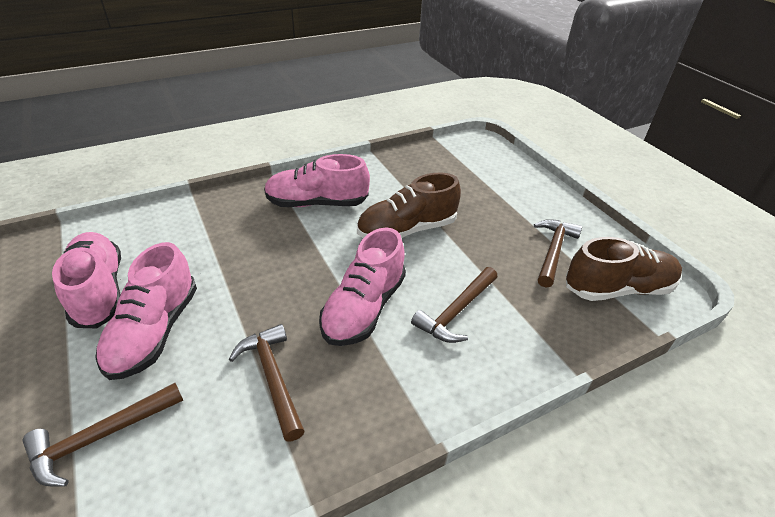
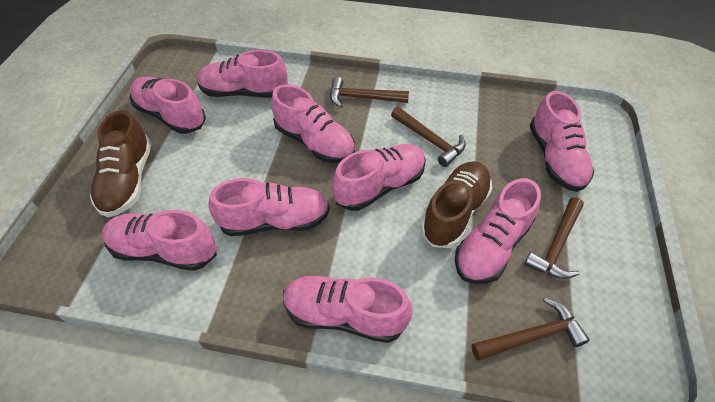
pink shoe: 4 -> 9

